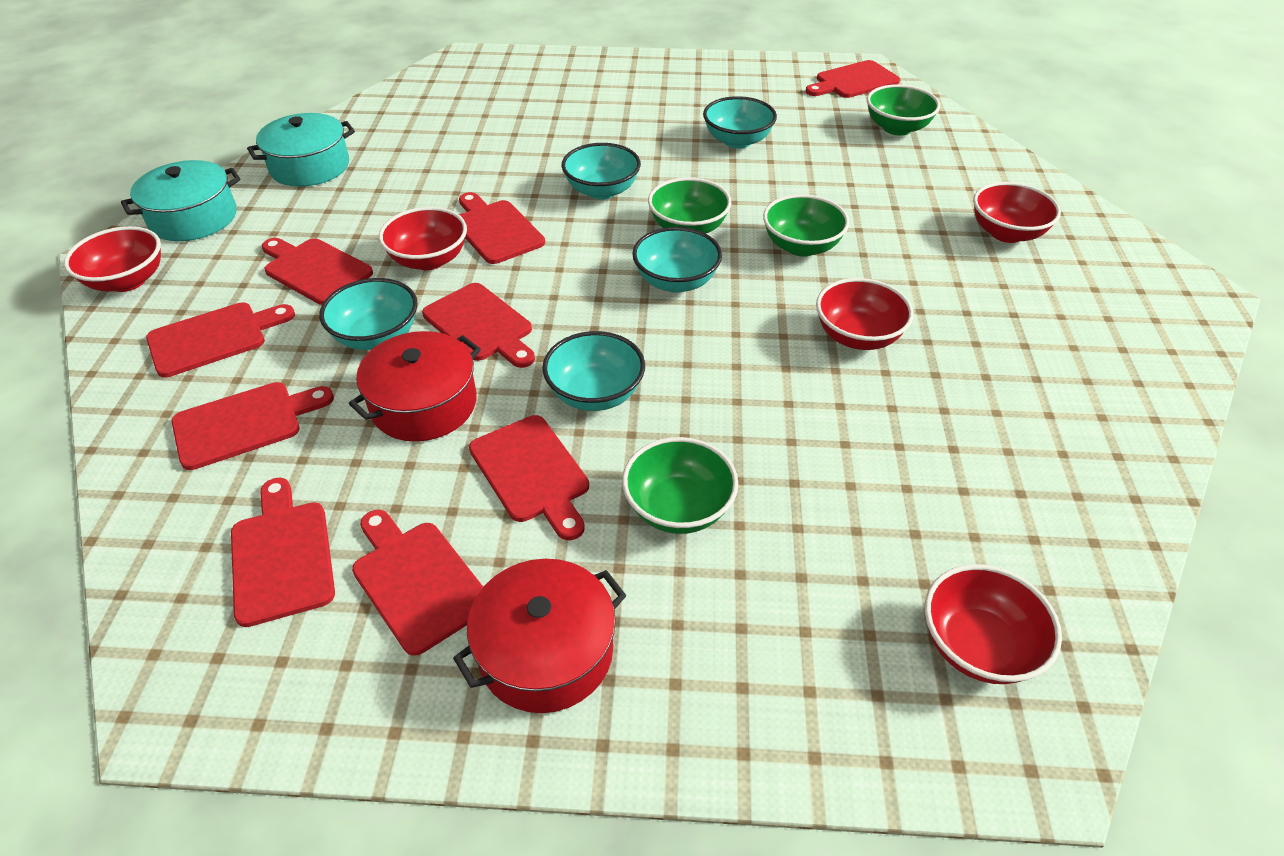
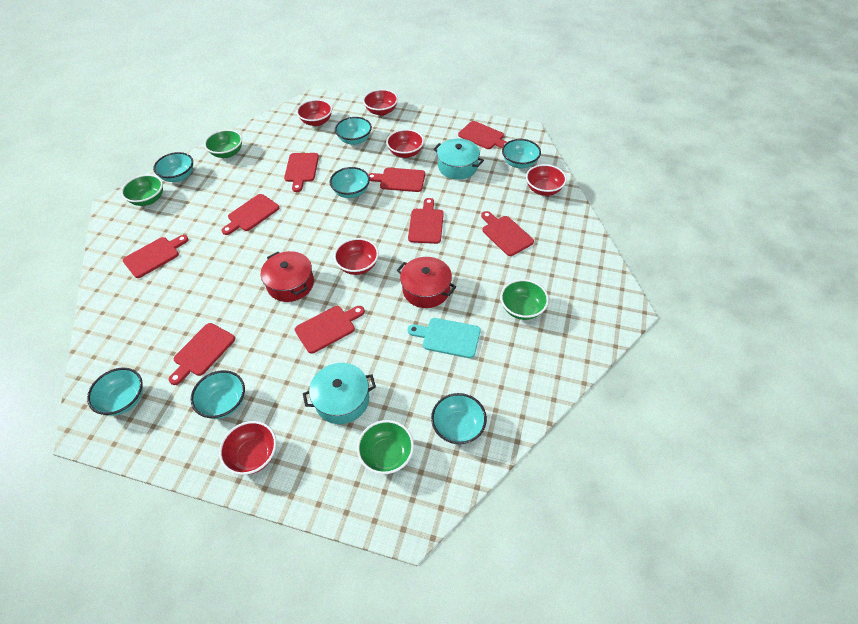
red bowl: 5 -> 6
turquoise bowl: 5 -> 7
turquoise cutting board: 0 -> 1

